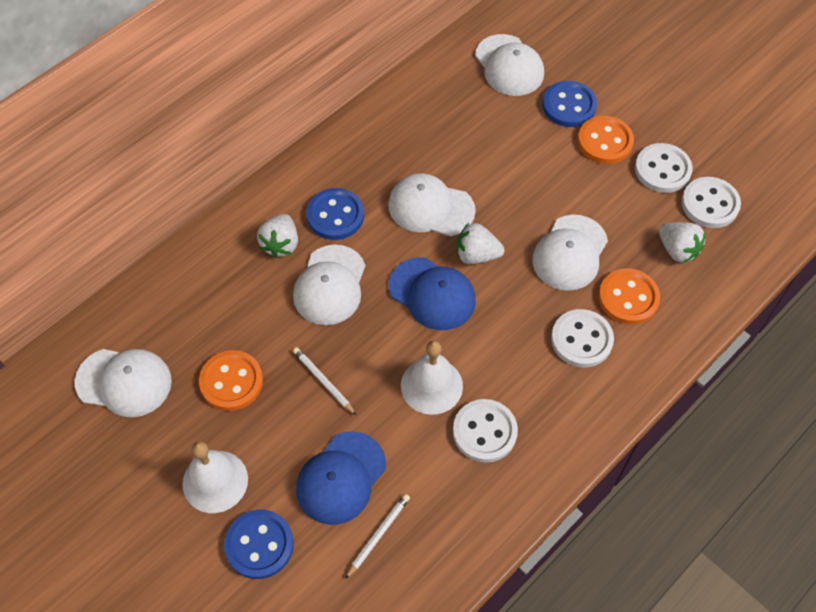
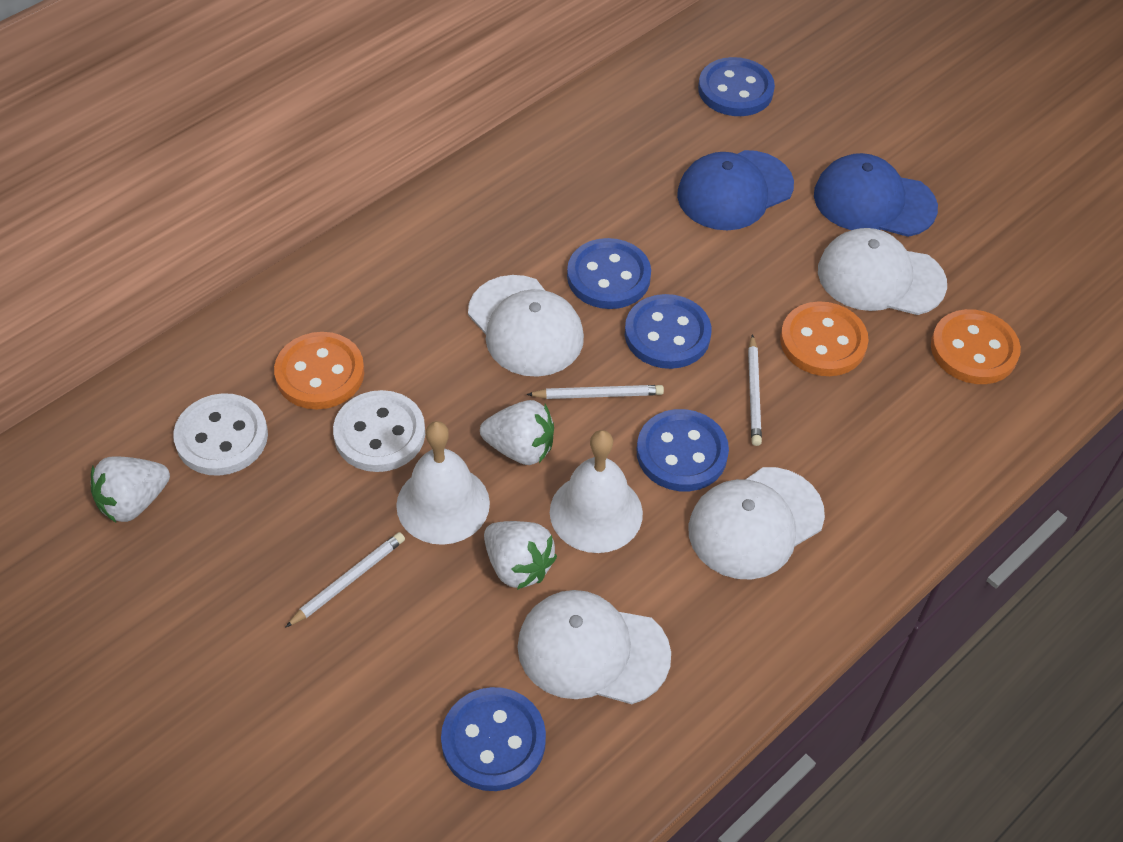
blue button: 3 -> 5
white button: 4 -> 2
white cap: 5 -> 4
white pencil: 2 -> 3

